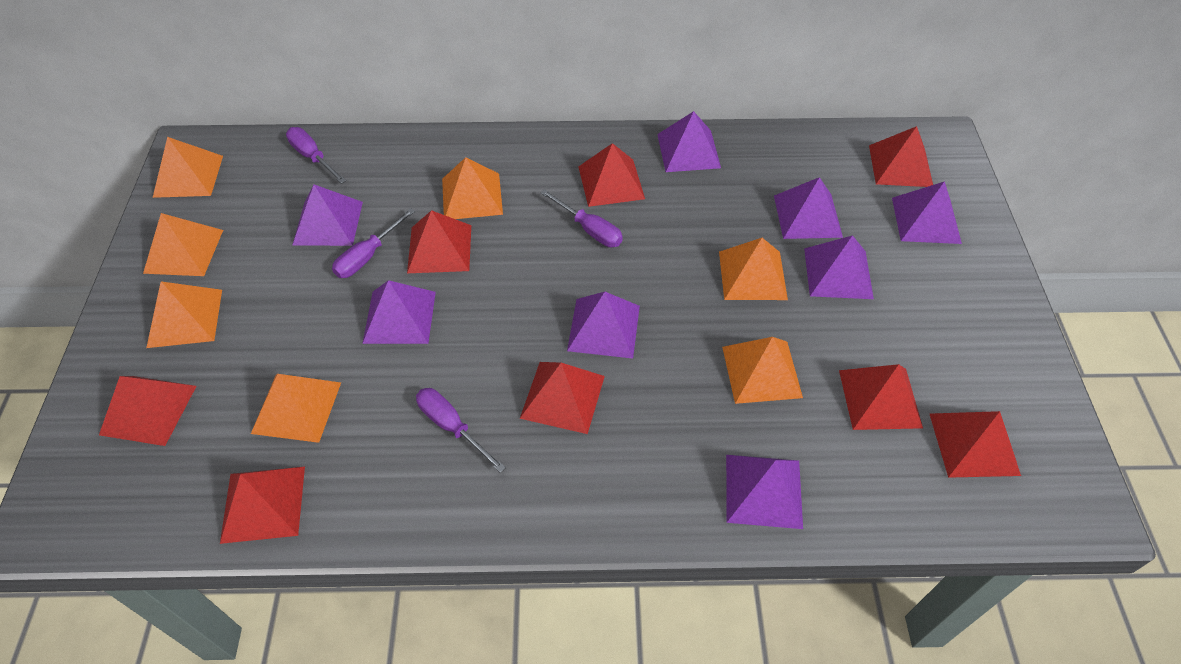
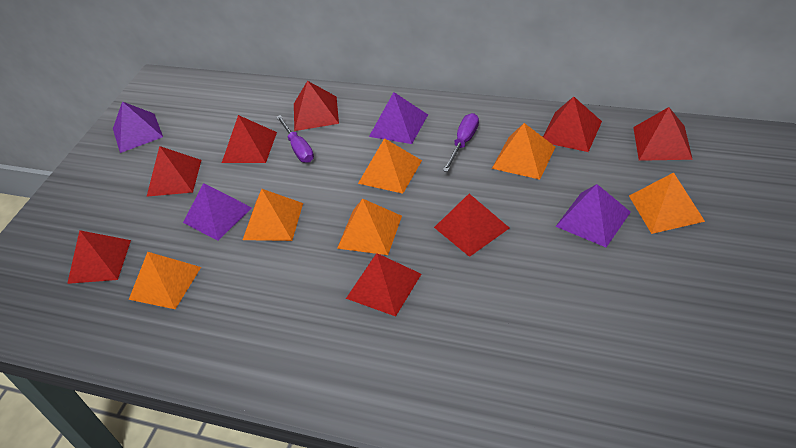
orange pyramid: 7 -> 6
purple pyramid: 8 -> 4
purple screwdriver: 4 -> 2

